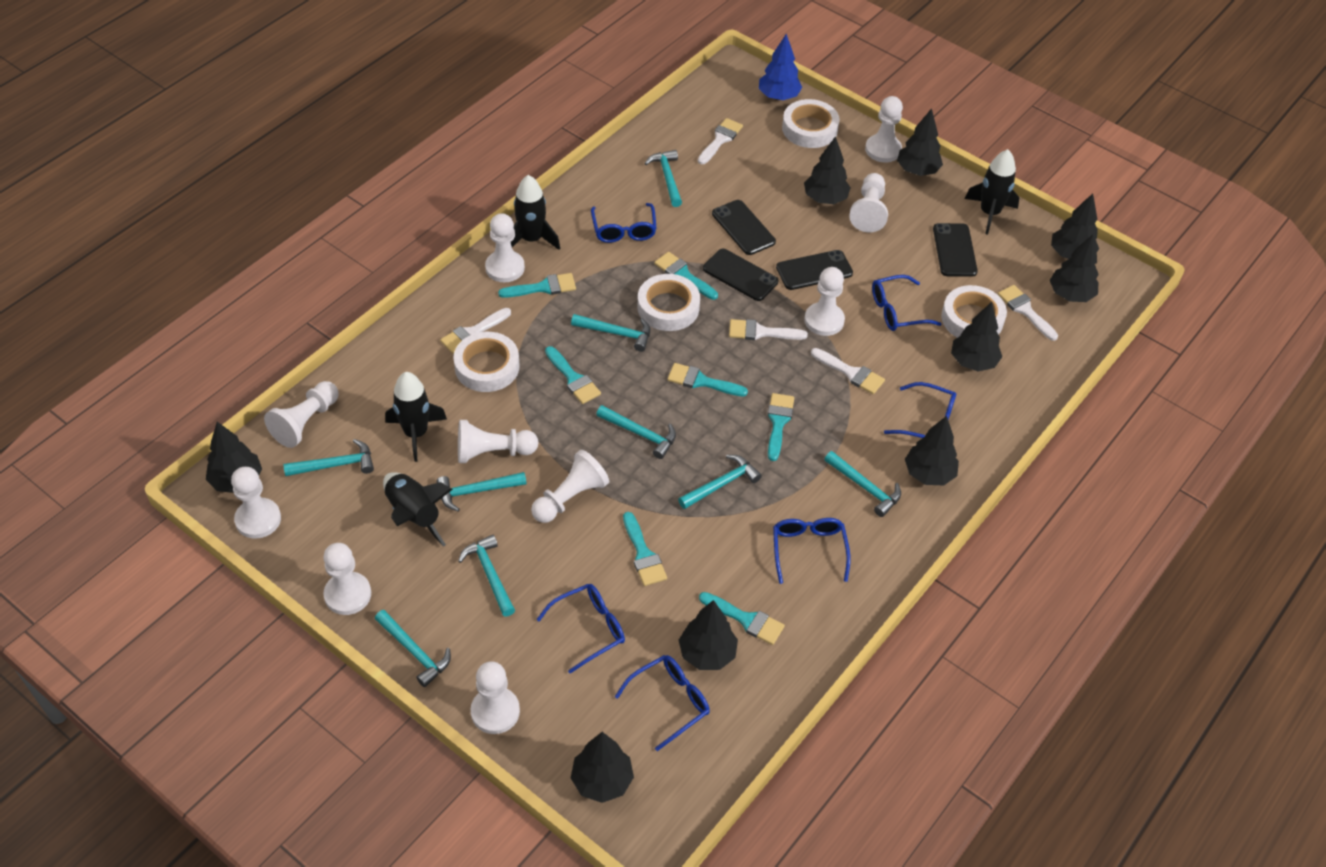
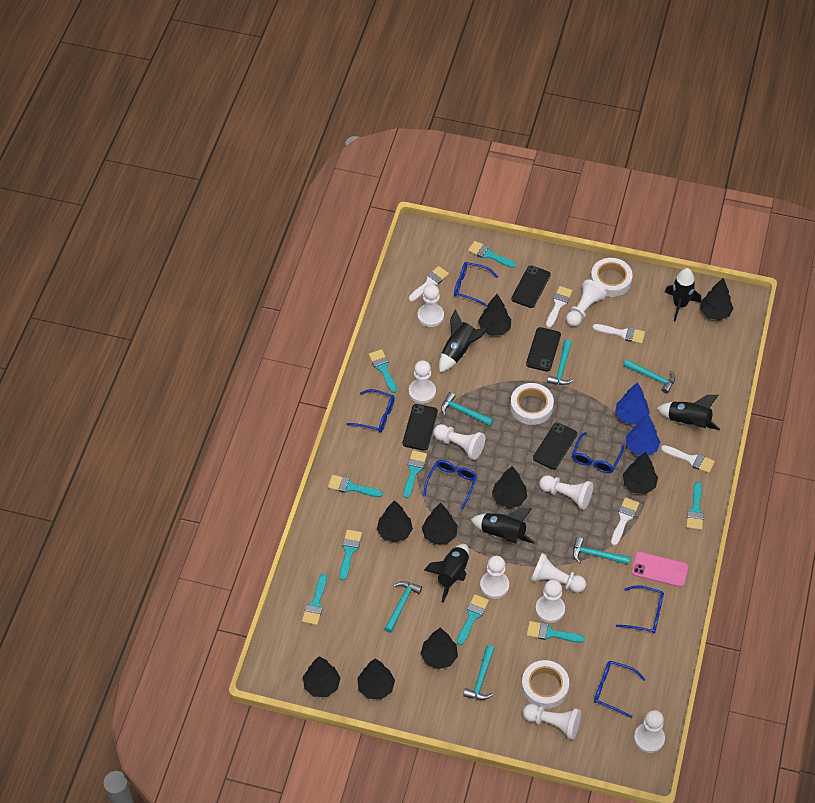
black rocket: 4 -> 5
blue tree: 1 -> 2
pink phone: 0 -> 1
turquoise brush: 7 -> 9
turquoise hammer: 9 -> 6
white tape: 4 -> 3

